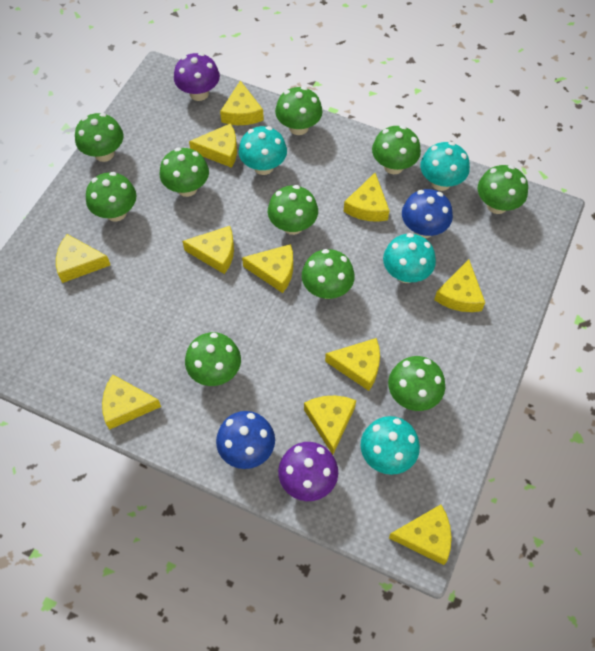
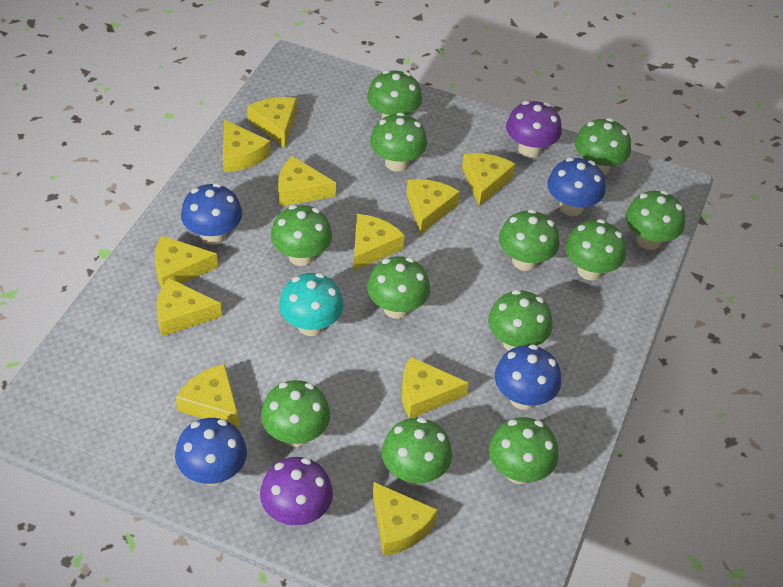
blue mushroom: 2 -> 4
green mushroom: 10 -> 12
turquoise mushroom: 4 -> 1

